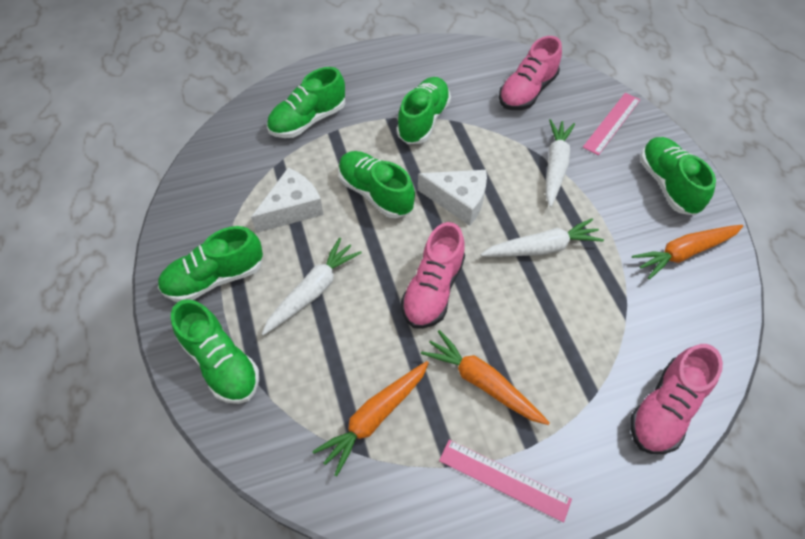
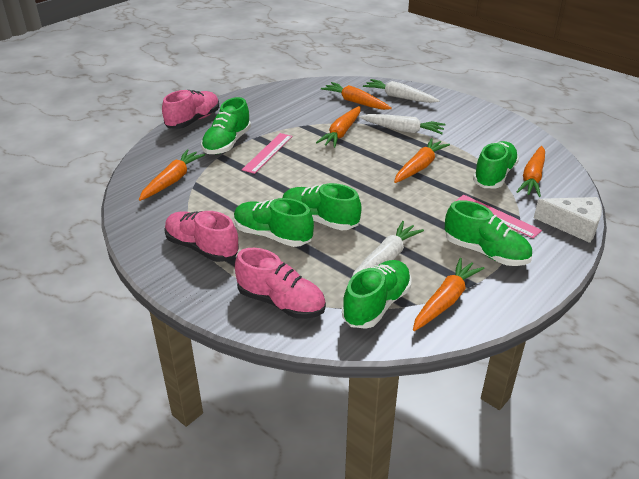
orange carrot: 3 -> 6
white cheese: 2 -> 1

